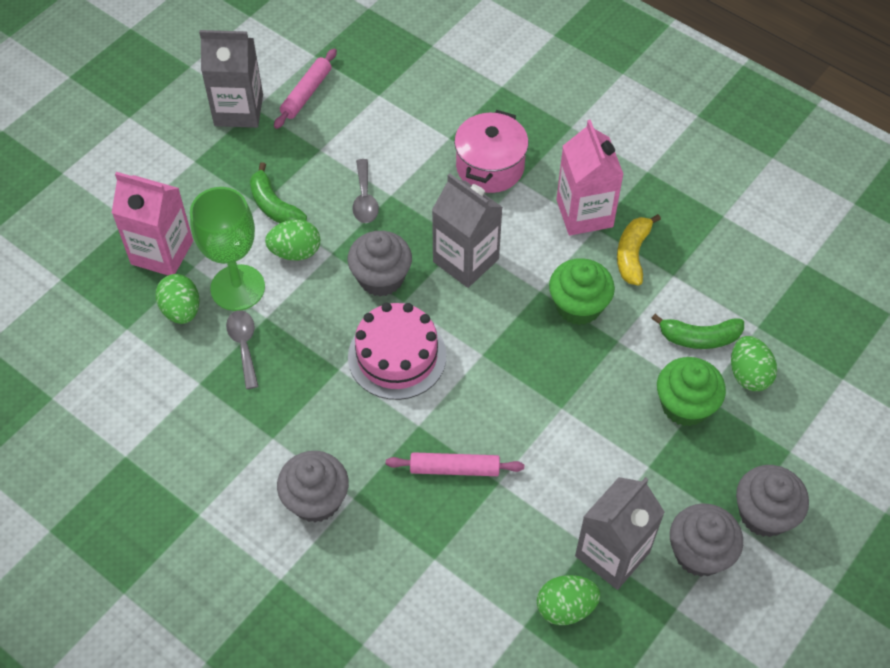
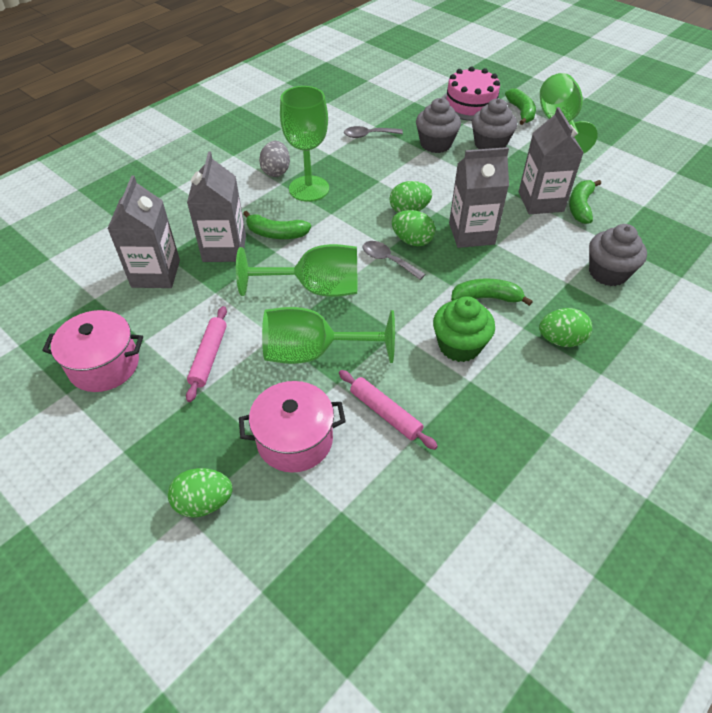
green banana: 2 -> 4
green cupcake: 2 -> 1
green goblet: 1 -> 4
grey carton: 3 -> 4
grey cupcake: 4 -> 3
grey egg: 0 -> 1
pink carton: 2 -> 0
pink pot: 1 -> 2
yellow banana: 1 -> 0

